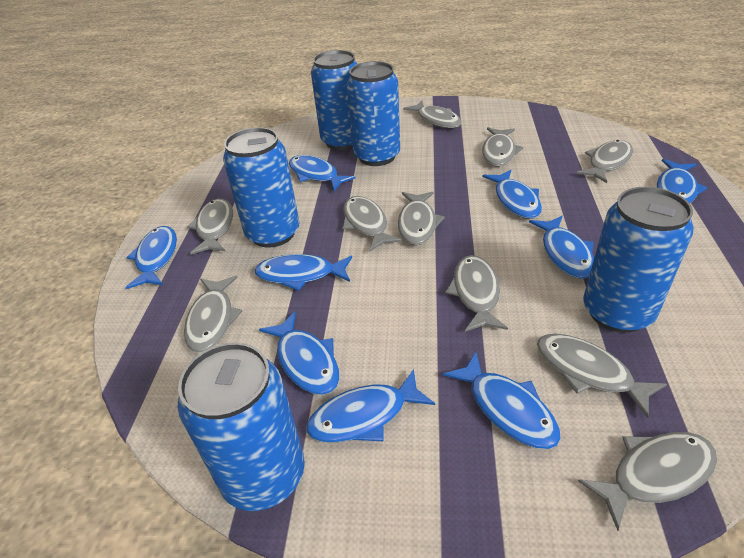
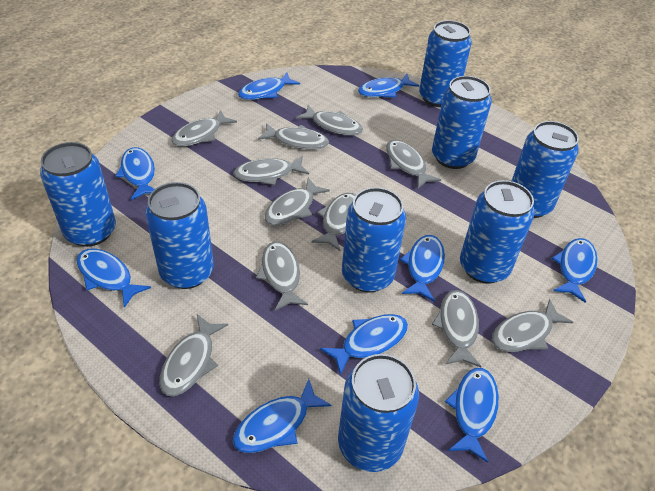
blue can: 5 -> 8
grey fish: 10 -> 11

